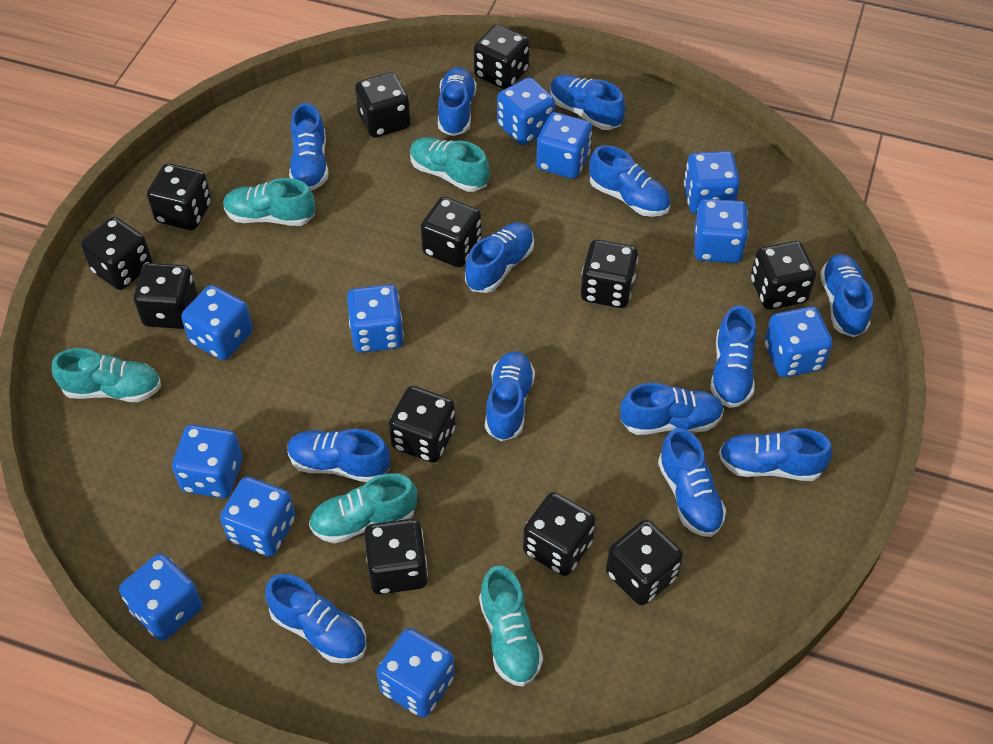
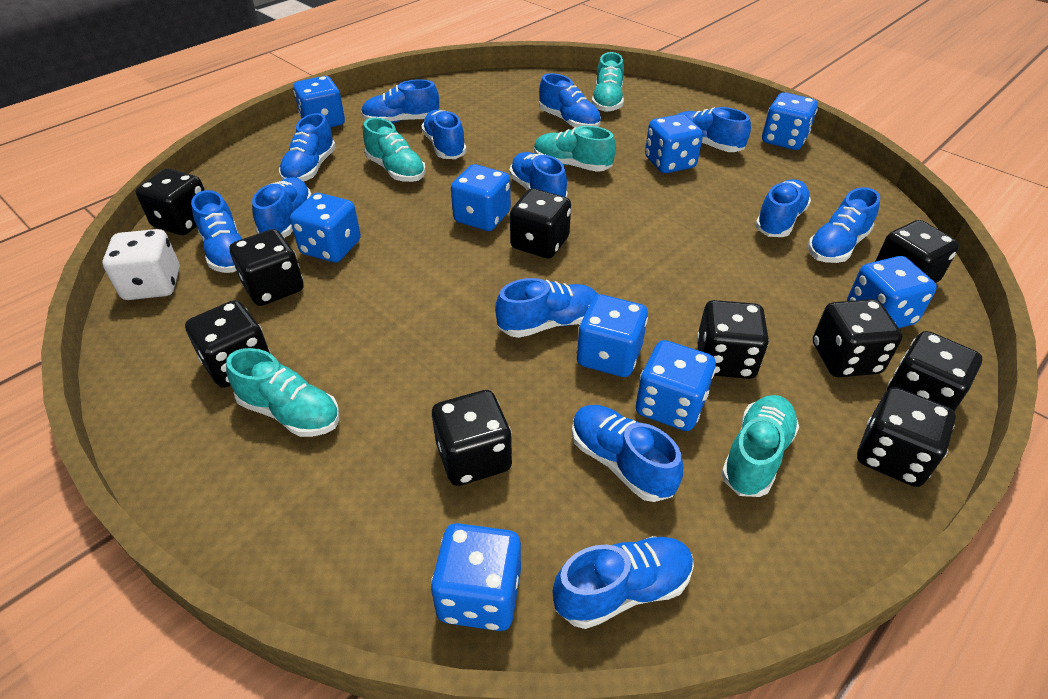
black dice: 12 -> 10
blue dice: 11 -> 9
white dice: 0 -> 1

